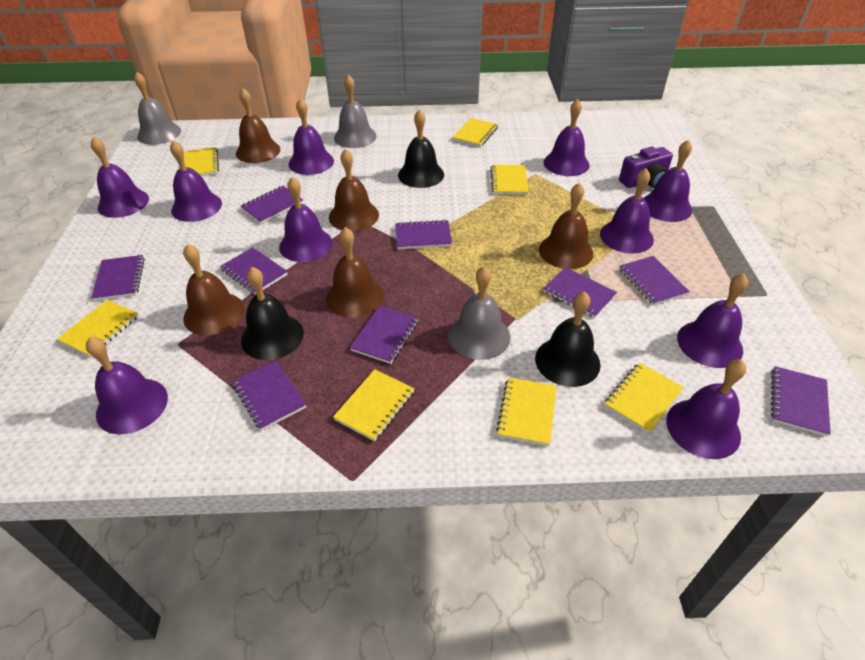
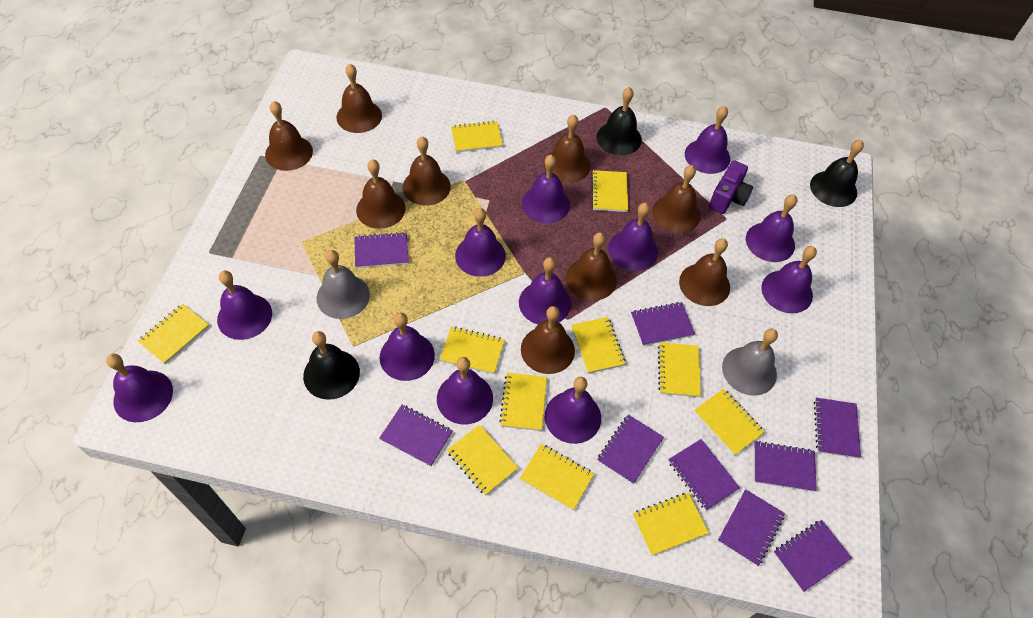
brown bell: 5 -> 9
grey bell: 3 -> 2
purple bell: 10 -> 12
yellow notebook: 7 -> 11

